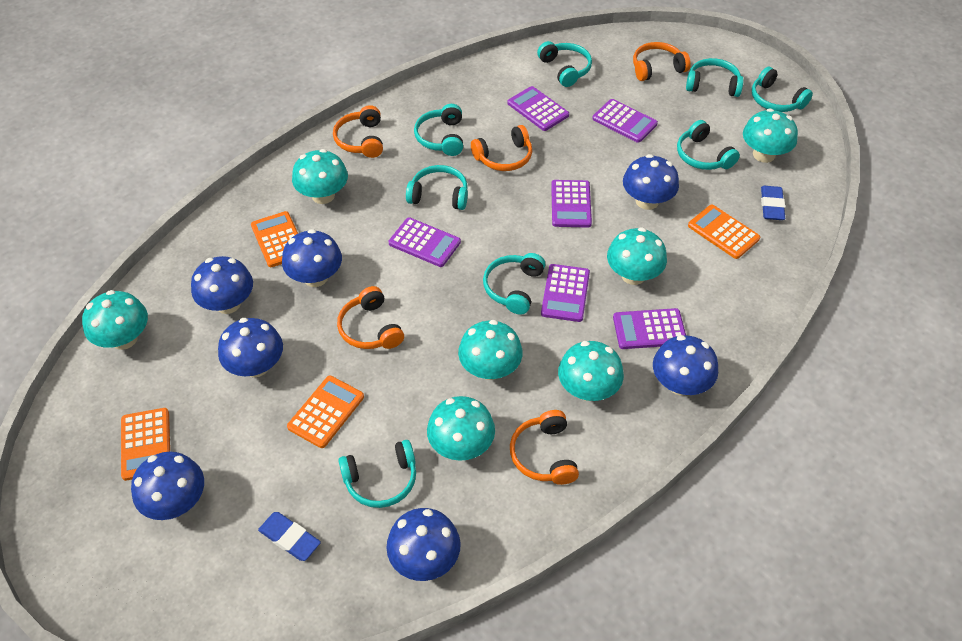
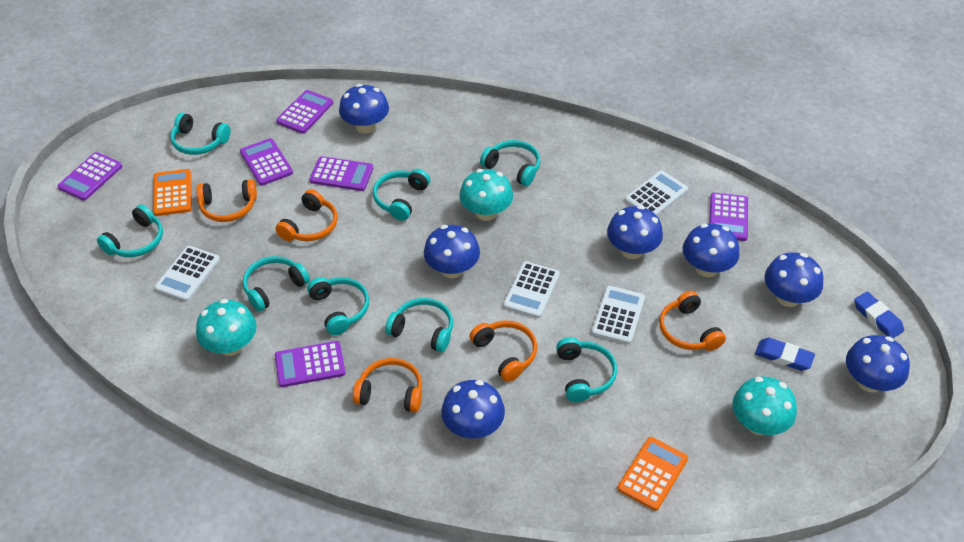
orange calculator: 4 -> 2
turquoise mushroom: 7 -> 3
white calculator: 0 -> 4

